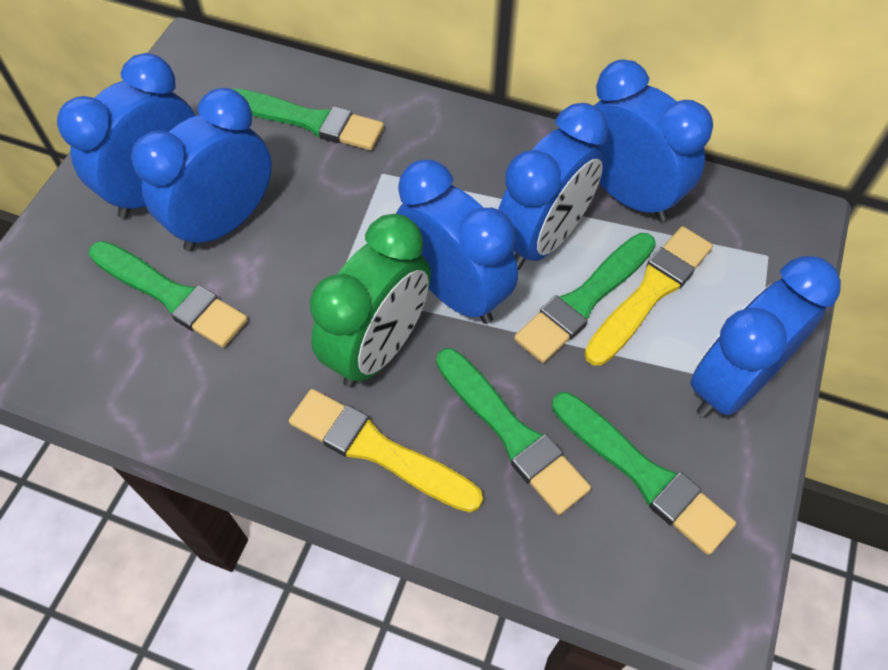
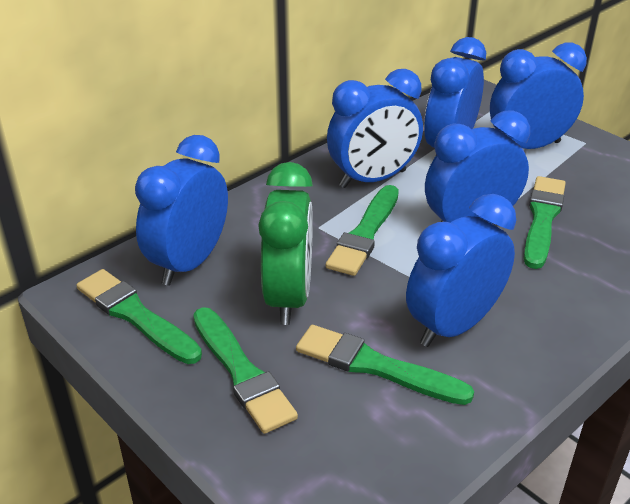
yellow brush: 2 -> 0

